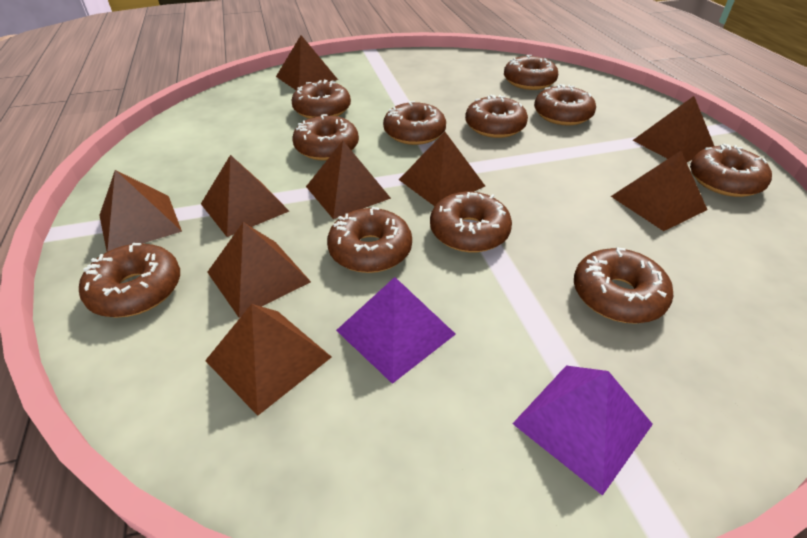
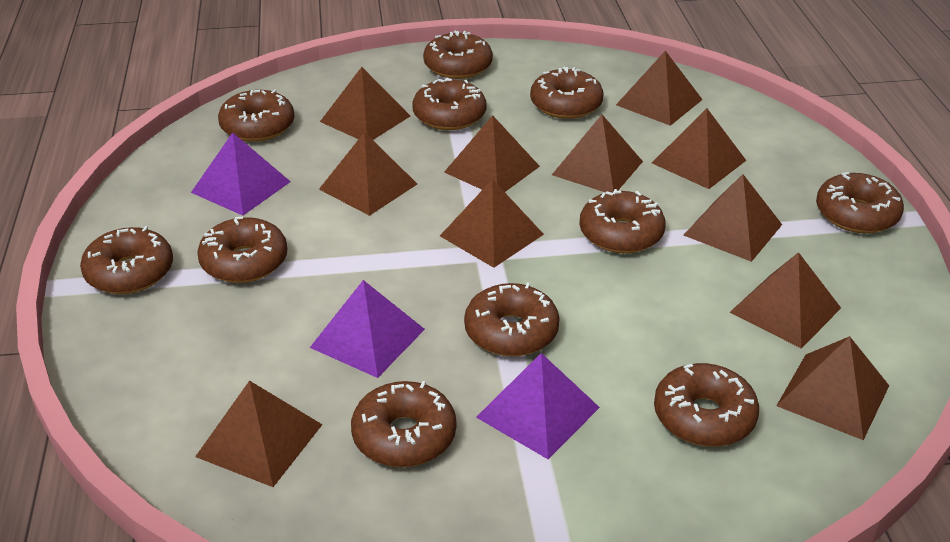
brown pyramid: 9 -> 11
purple pyramid: 2 -> 3

